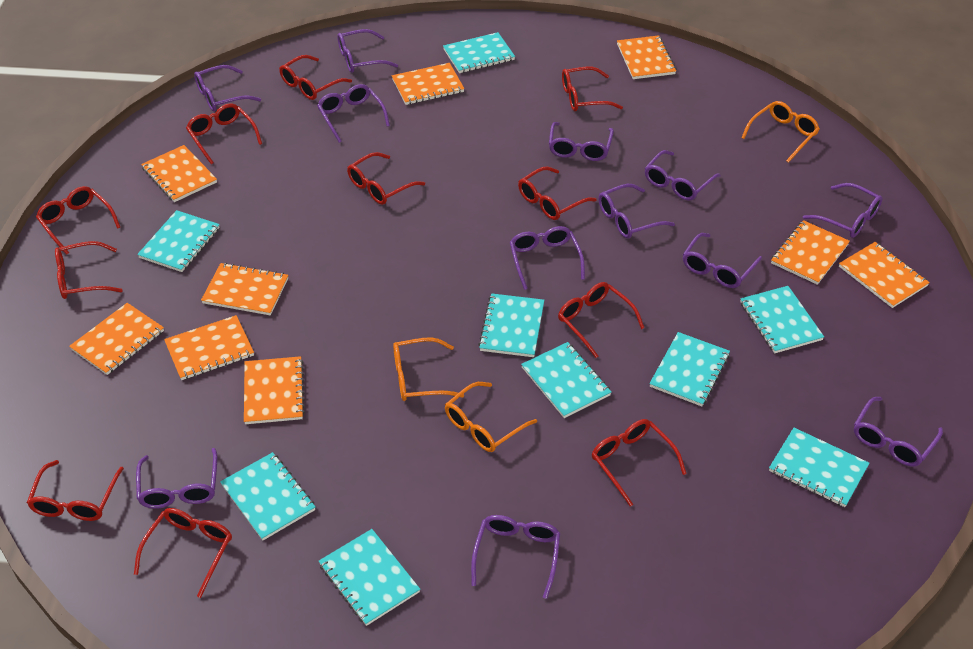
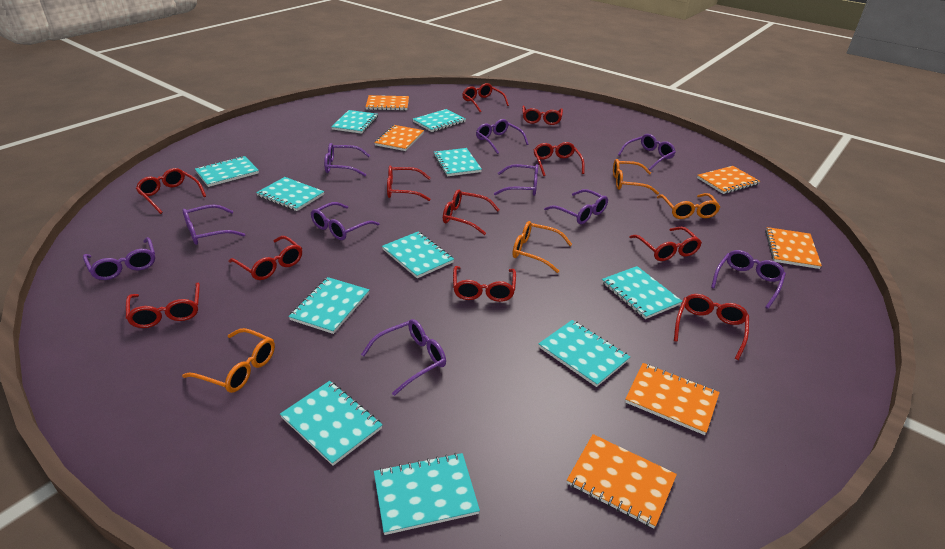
orange glasses: 3 -> 4
orange notebook: 9 -> 6
purple glasses: 12 -> 10
turquoise notebook: 9 -> 11

